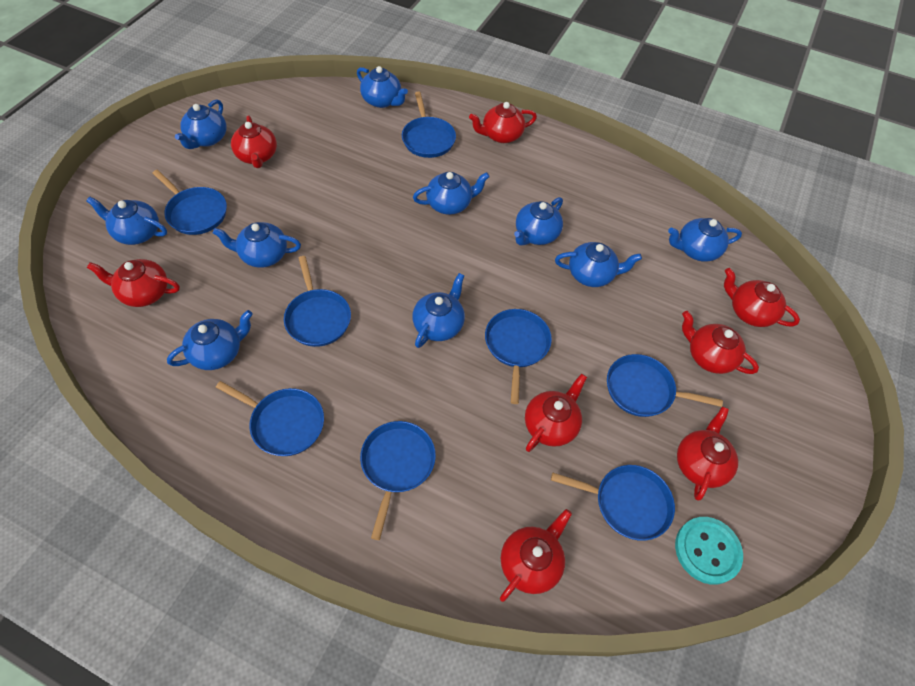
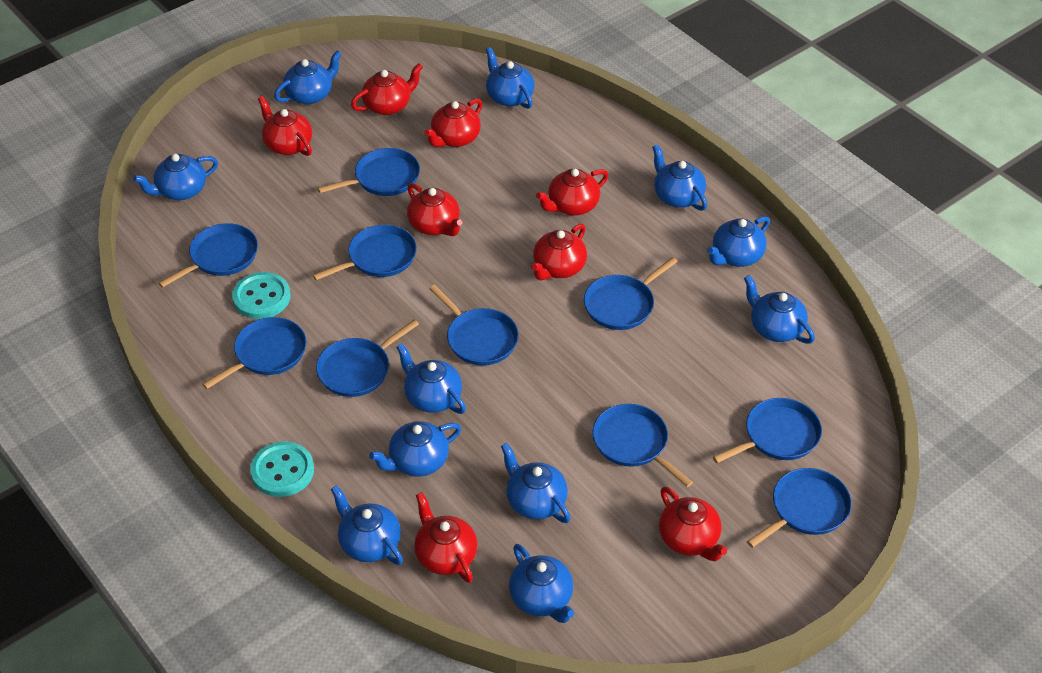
blue pan: 8 -> 10
blue teapot: 10 -> 11
turquoise button: 1 -> 2

